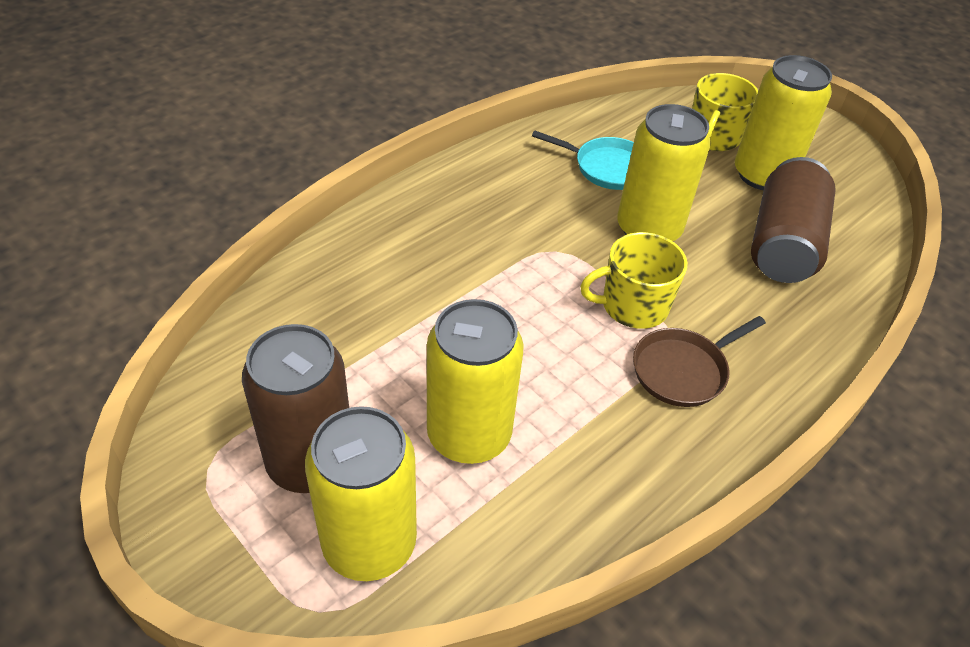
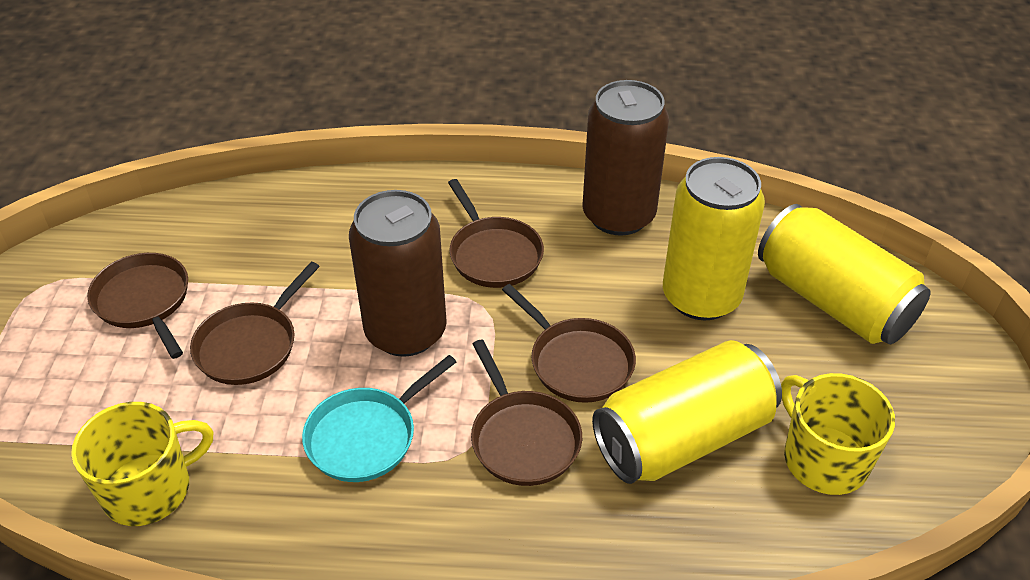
brown pan: 1 -> 5
yellow can: 4 -> 3

